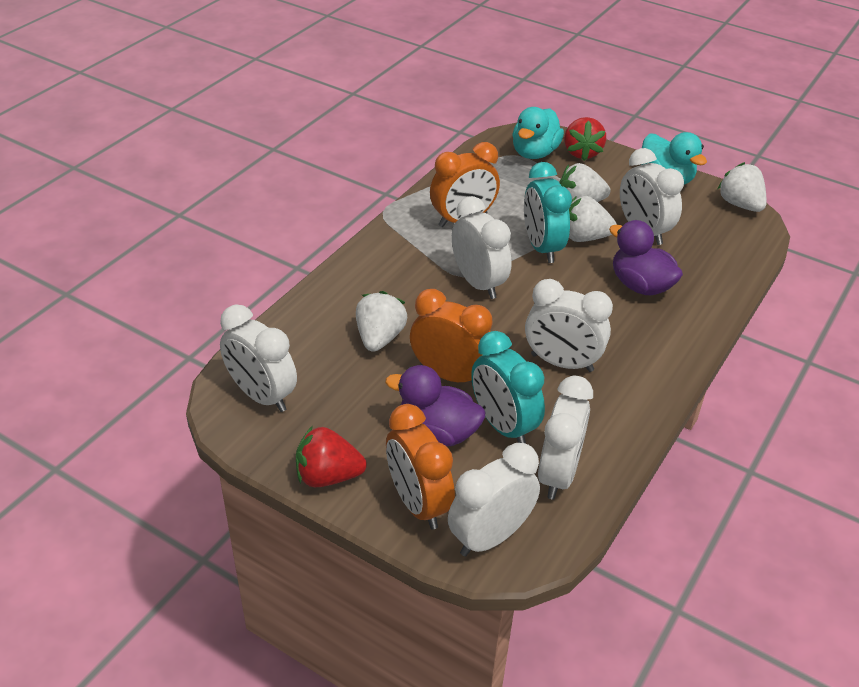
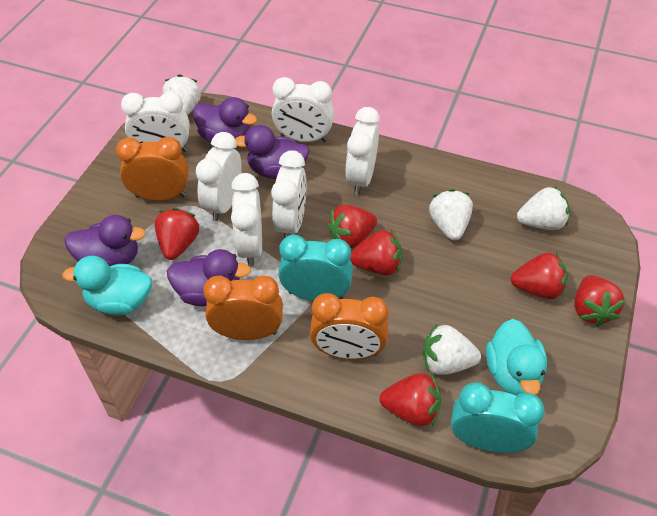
purple duck: 2 -> 4
red strawberry: 2 -> 6

